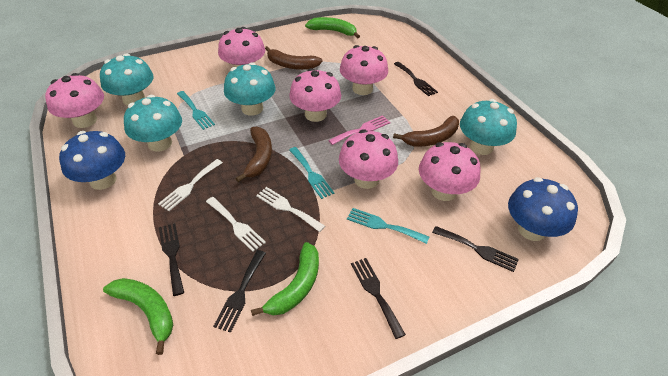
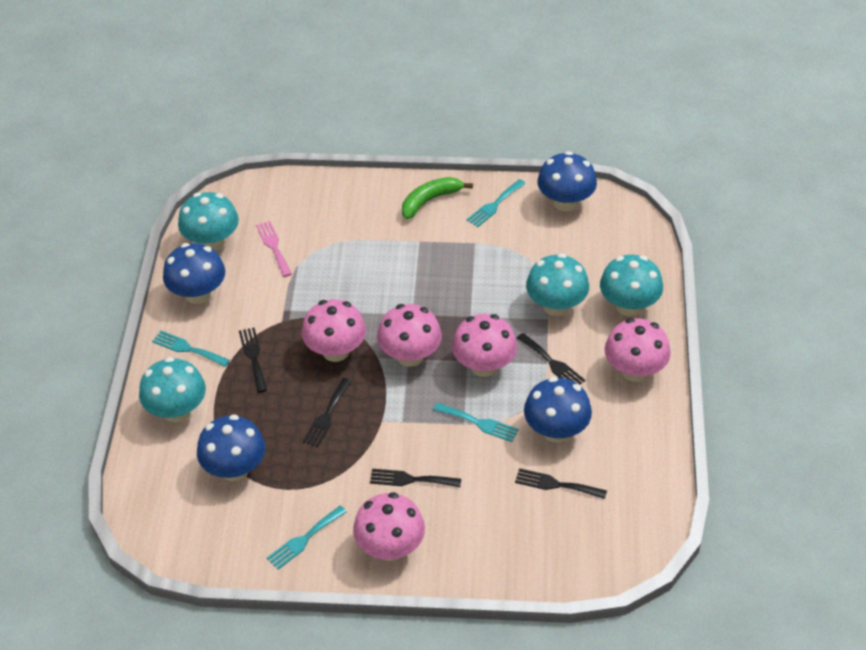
blue mushroom: 2 -> 4
brown banana: 3 -> 0
green banana: 3 -> 1
pink mushroom: 6 -> 5
turquoise fork: 3 -> 4
white fork: 3 -> 0

